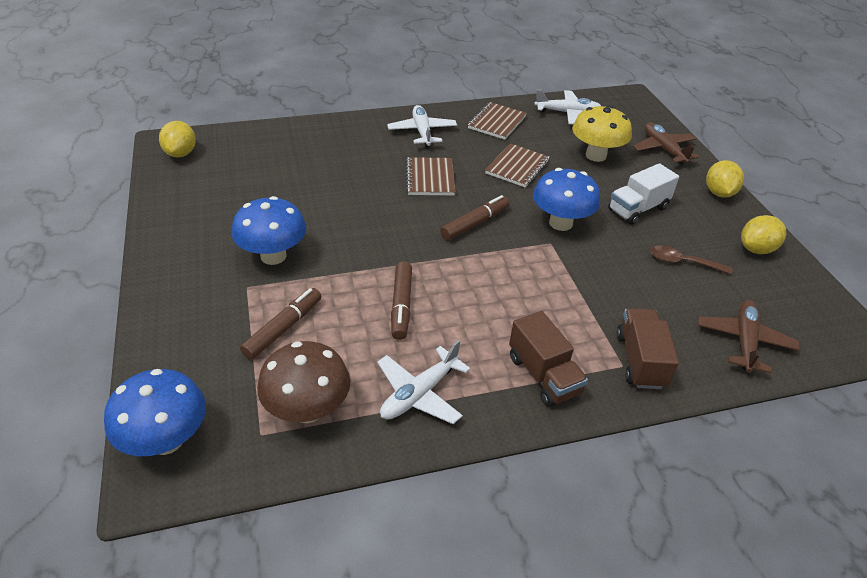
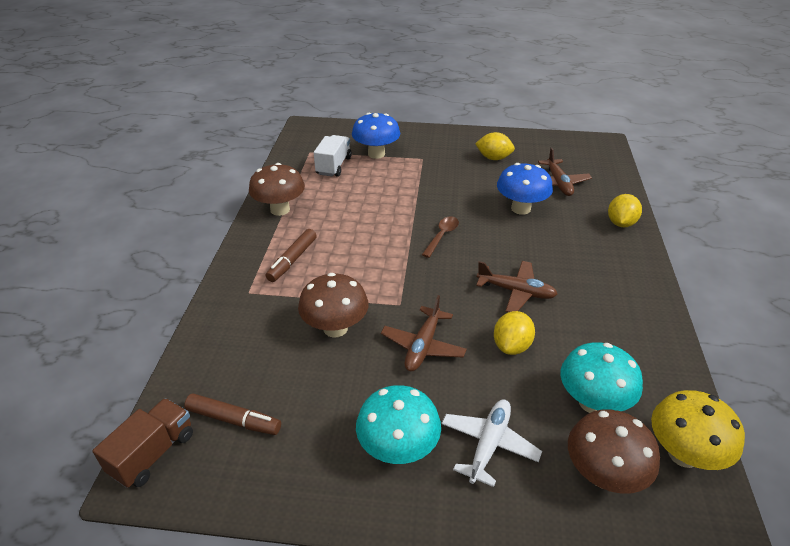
blue mushroom: 3 -> 2
brown marker: 3 -> 2
brown mushroom: 1 -> 3
brown notebook: 3 -> 0
brown plane: 2 -> 3
brown truck: 2 -> 1
turquoise mushroom: 0 -> 2
white plane: 3 -> 1

